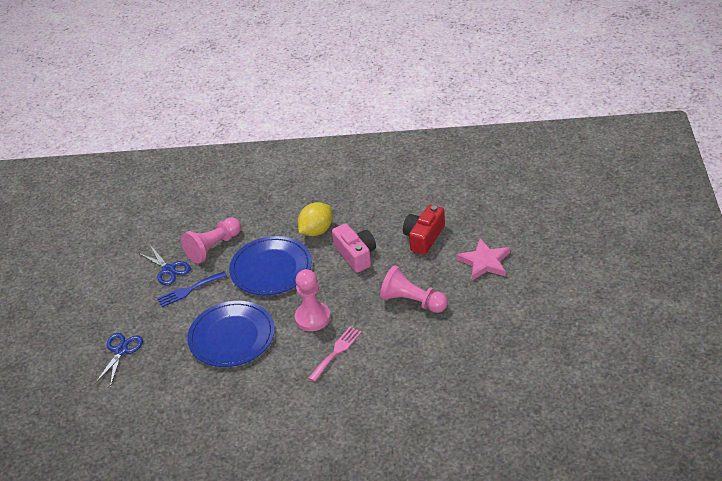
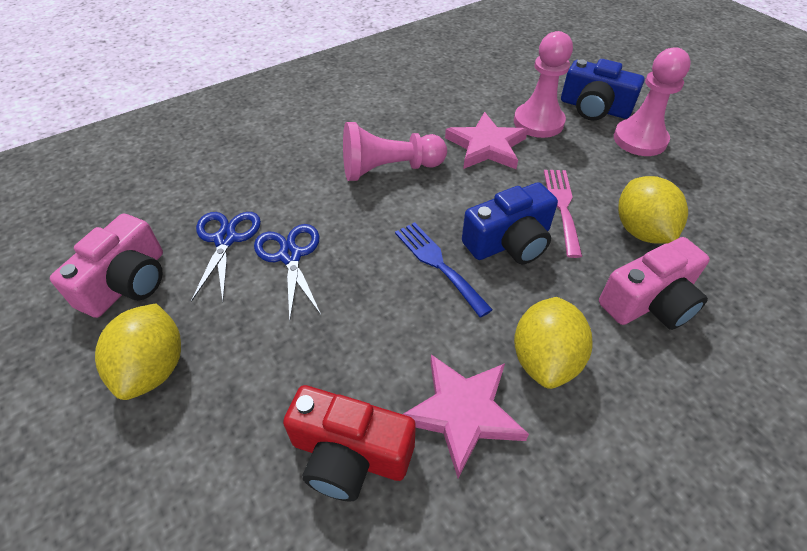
blue camera: 0 -> 2
blue plate: 2 -> 0
pink camera: 1 -> 2
pink star: 1 -> 2
yellow lemon: 1 -> 3

